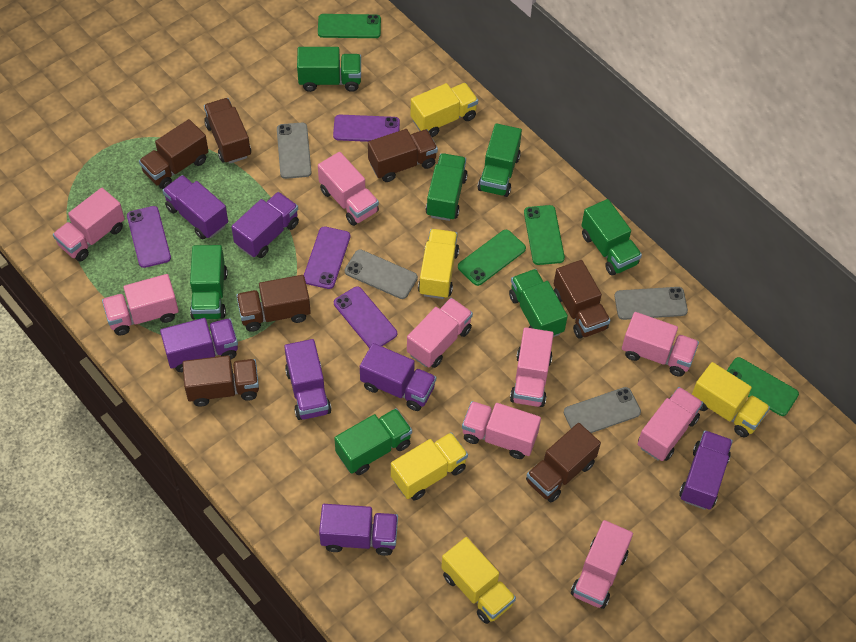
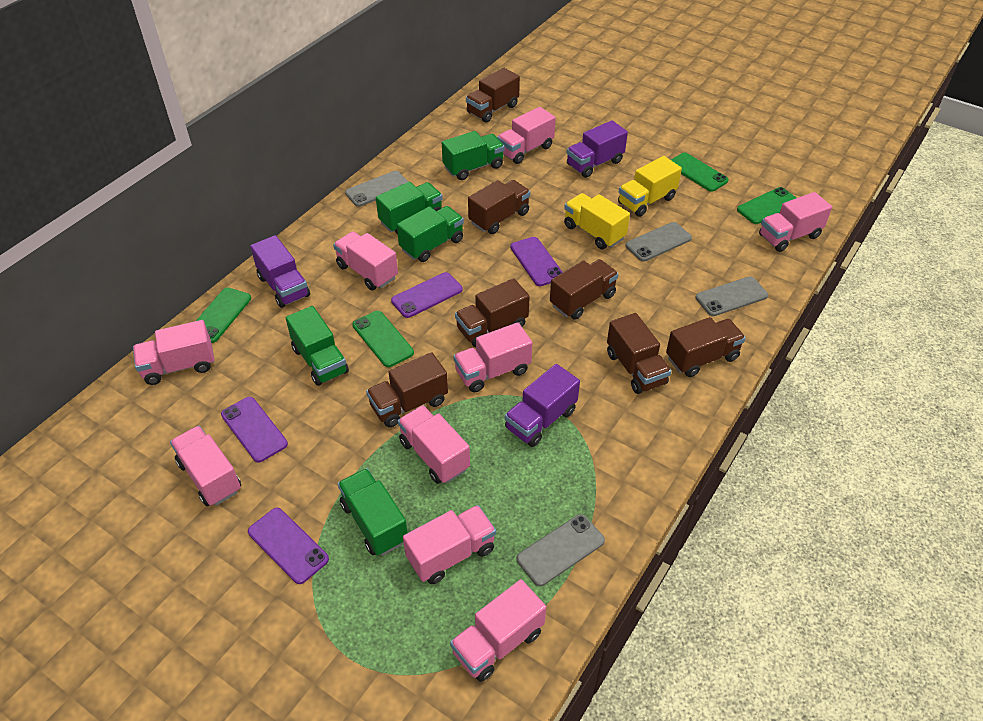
green truck: 7 -> 5
purple truck: 7 -> 3
yellow truck: 5 -> 2

